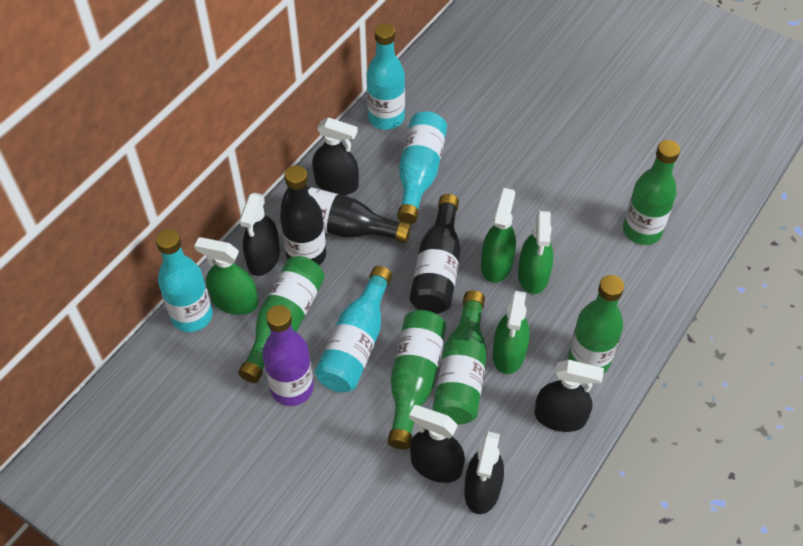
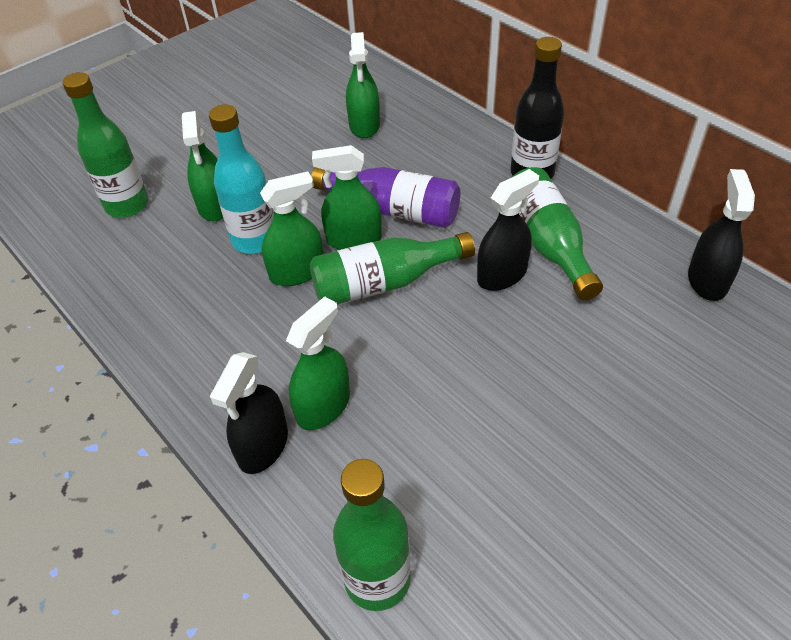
black bottle: 3 -> 1
black spray bottle: 5 -> 3
green bottle: 5 -> 4
green spray bottle: 4 -> 5
turquoise bottle: 4 -> 1

